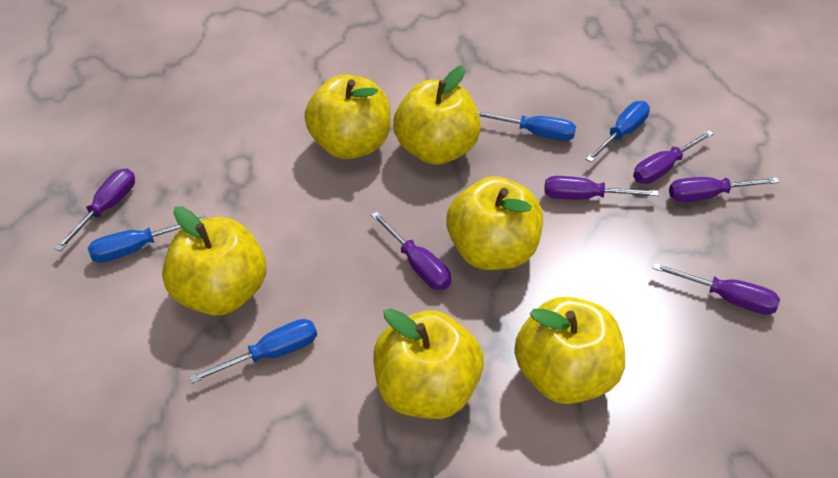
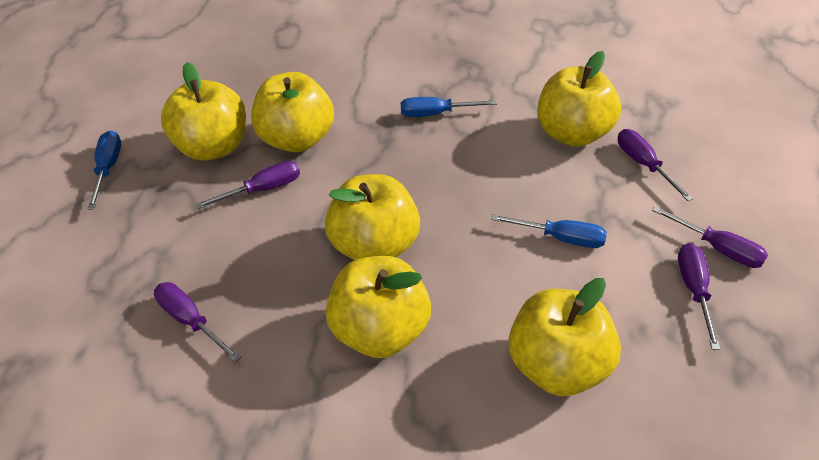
blue screwdriver: 4 -> 3
purple screwdriver: 6 -> 5

